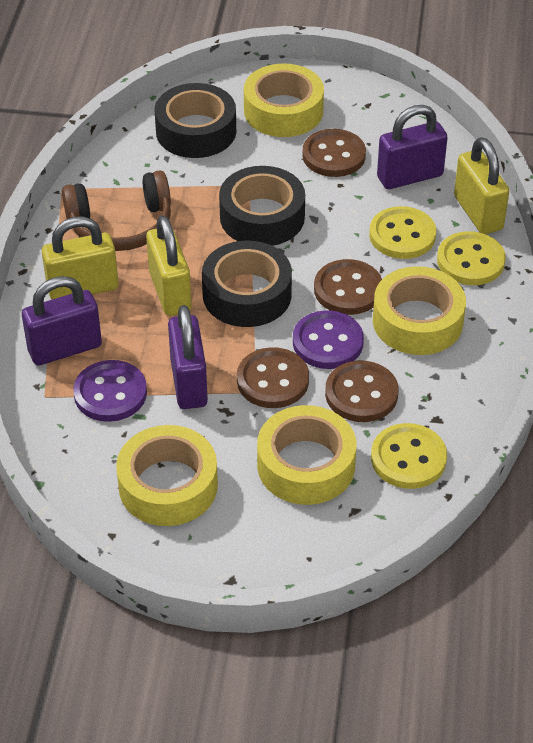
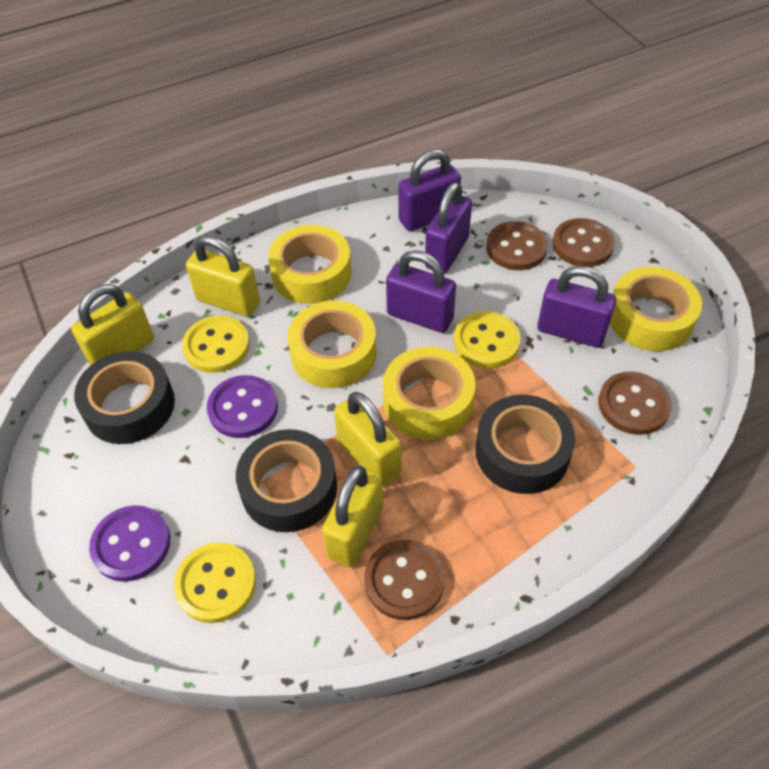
brown headphones: 1 -> 0
purple padlock: 3 -> 4
yellow padlock: 3 -> 4

